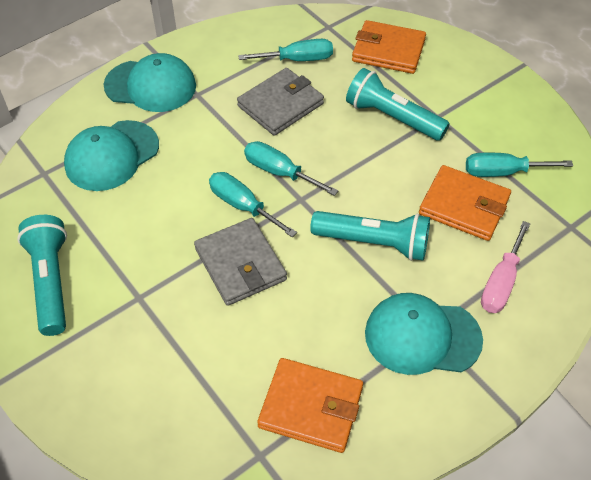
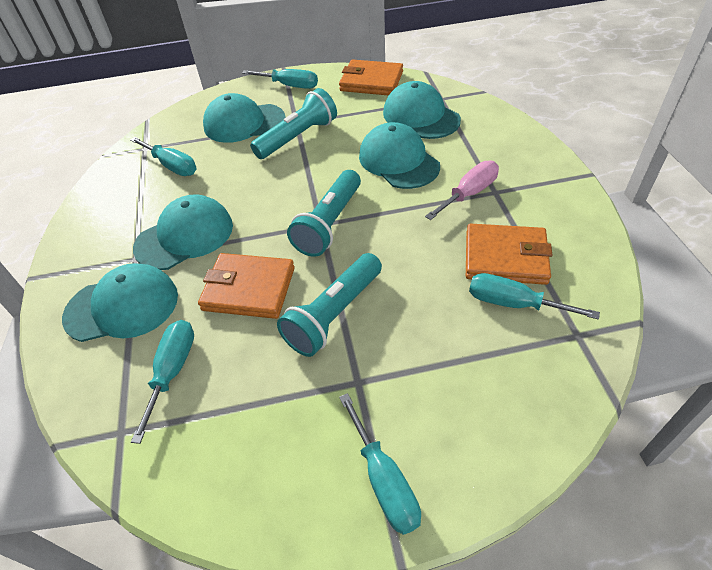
grey wallet: 2 -> 0
turquoise cap: 3 -> 5
turquoise screwdriver: 4 -> 5

